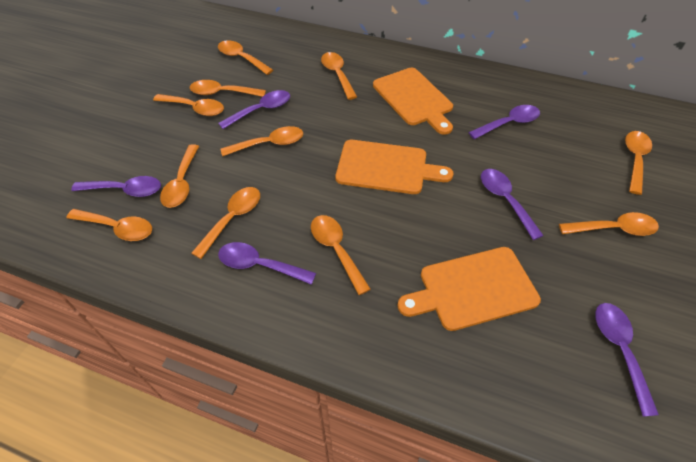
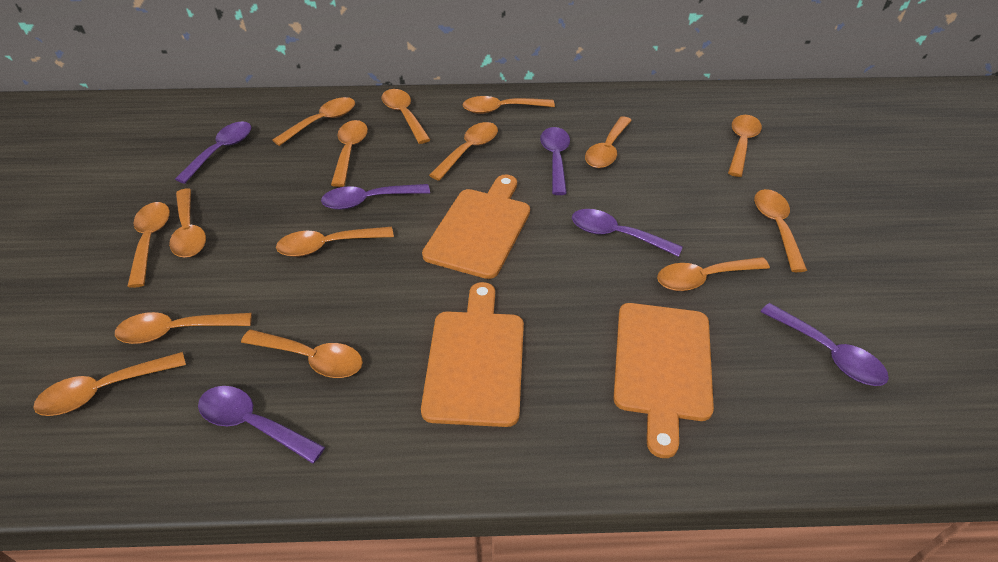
orange spoon: 11 -> 15

